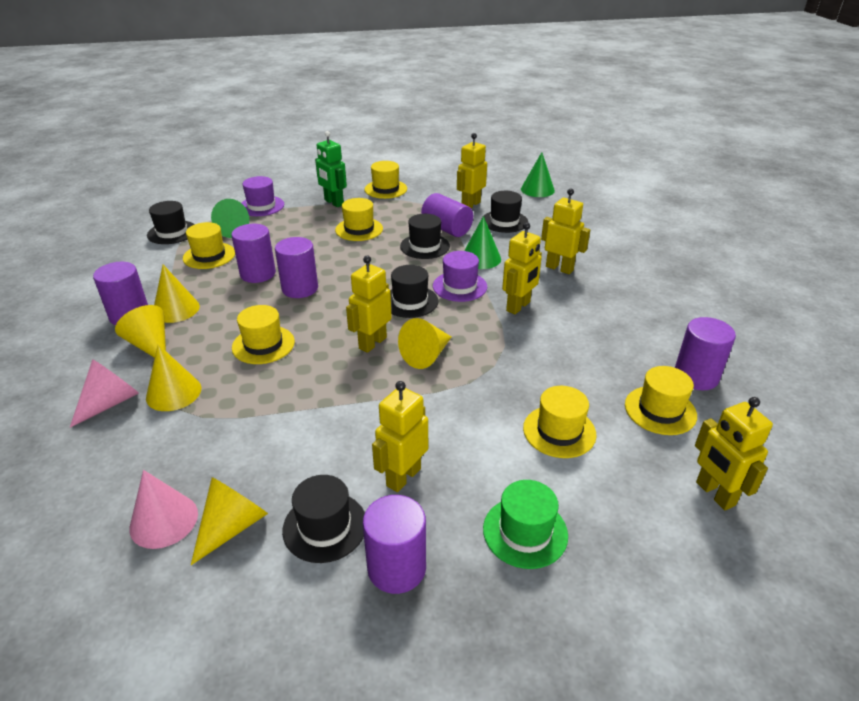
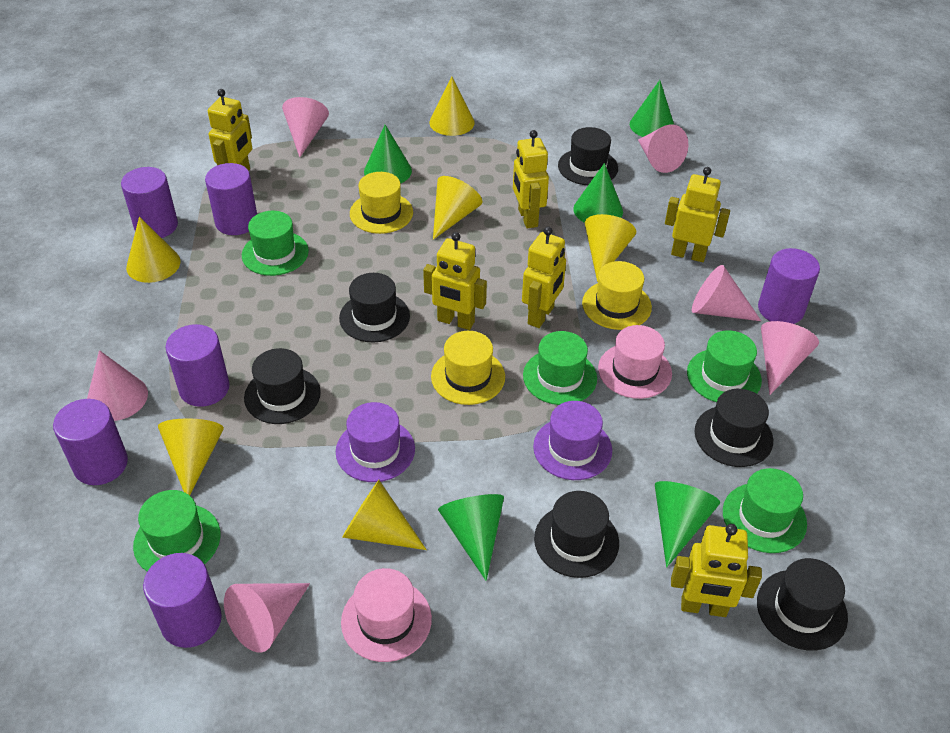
black hat: 5 -> 6
green cone: 3 -> 5
green hat: 1 -> 5
green robot: 1 -> 0
pink cone: 2 -> 6
pink hat: 0 -> 2
yellow cone: 5 -> 6
yellow hat: 6 -> 3

